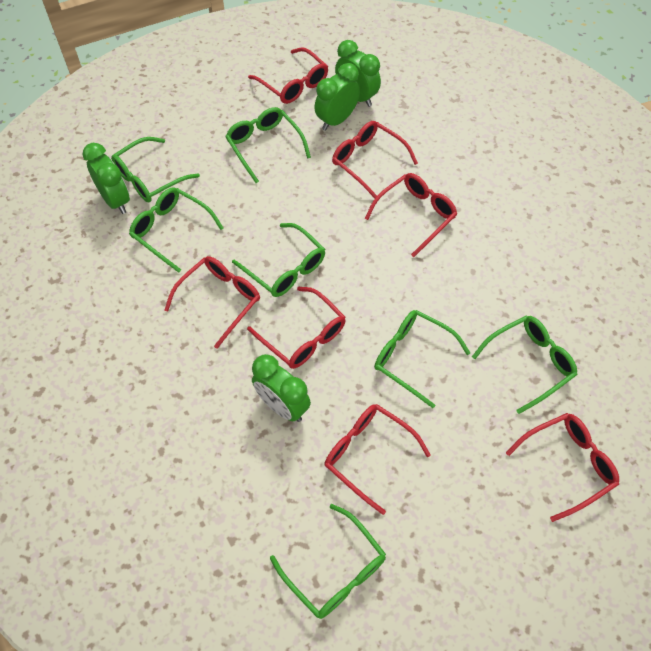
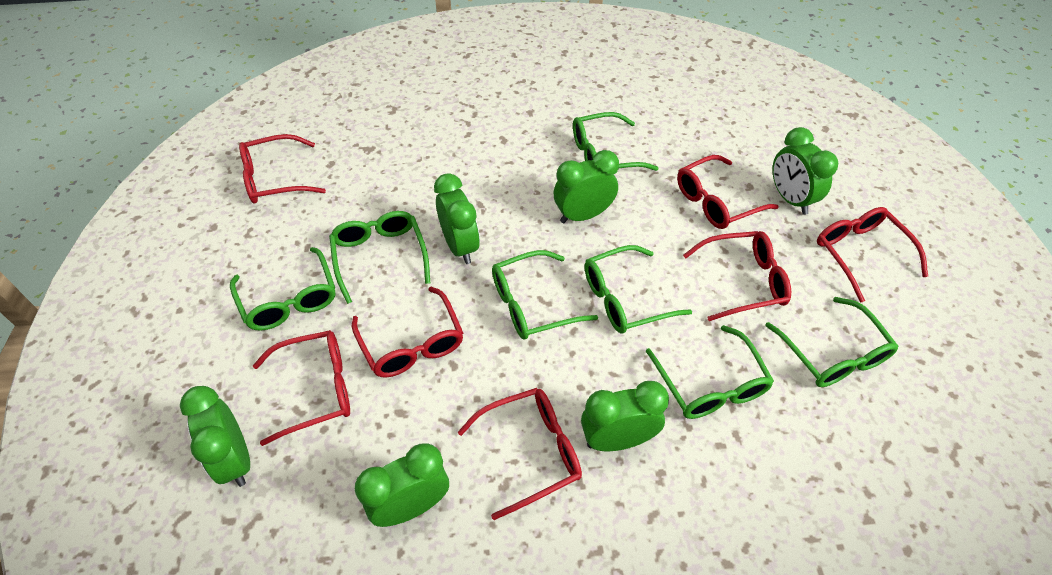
green clock: 4 -> 6

